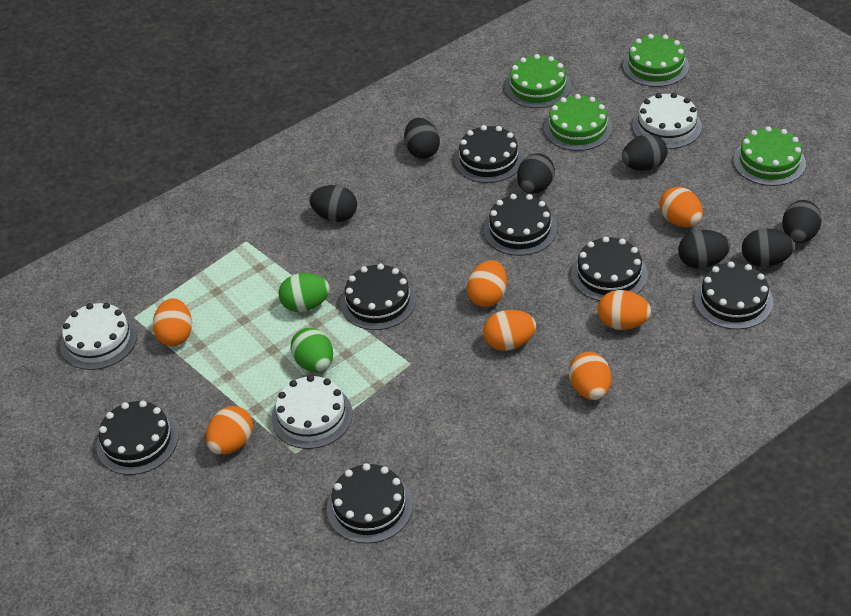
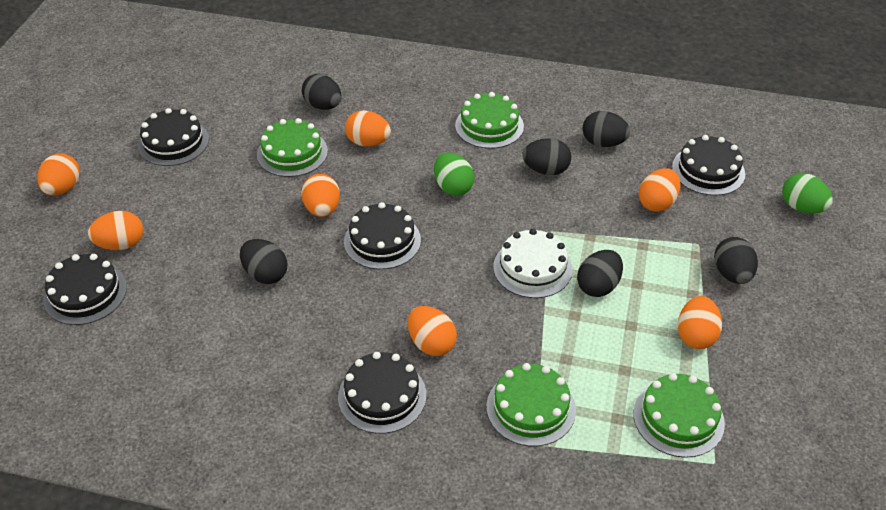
black cake: 7 -> 5
black egg: 7 -> 6
white cake: 3 -> 1

